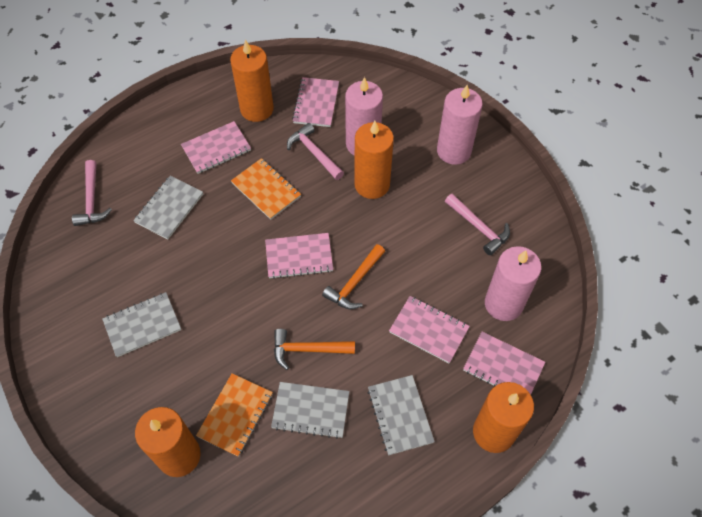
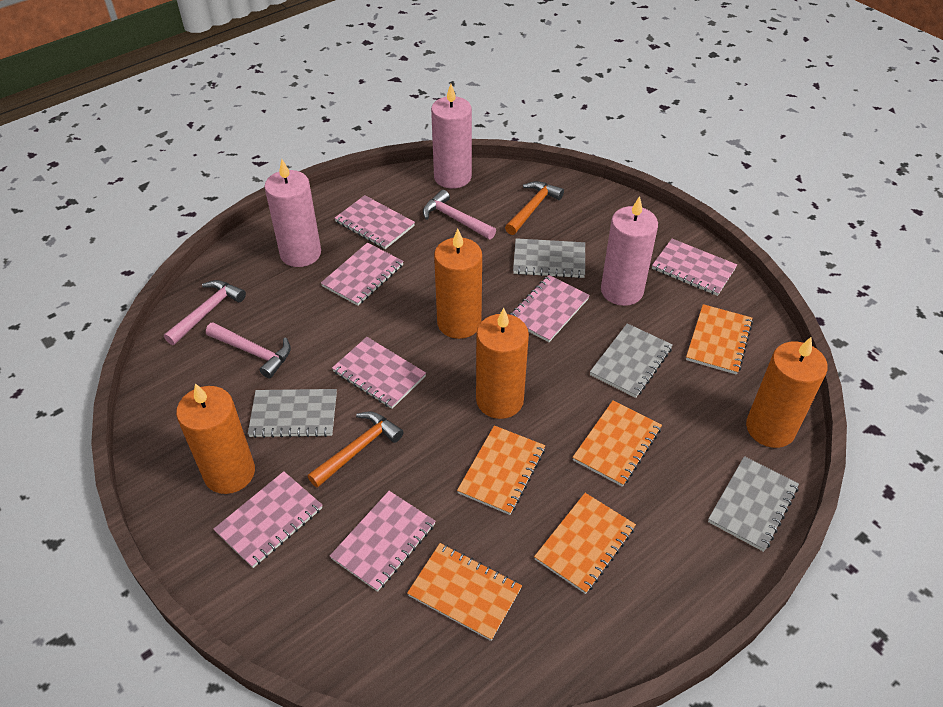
orange notebook: 2 -> 5
pink notebook: 5 -> 7

